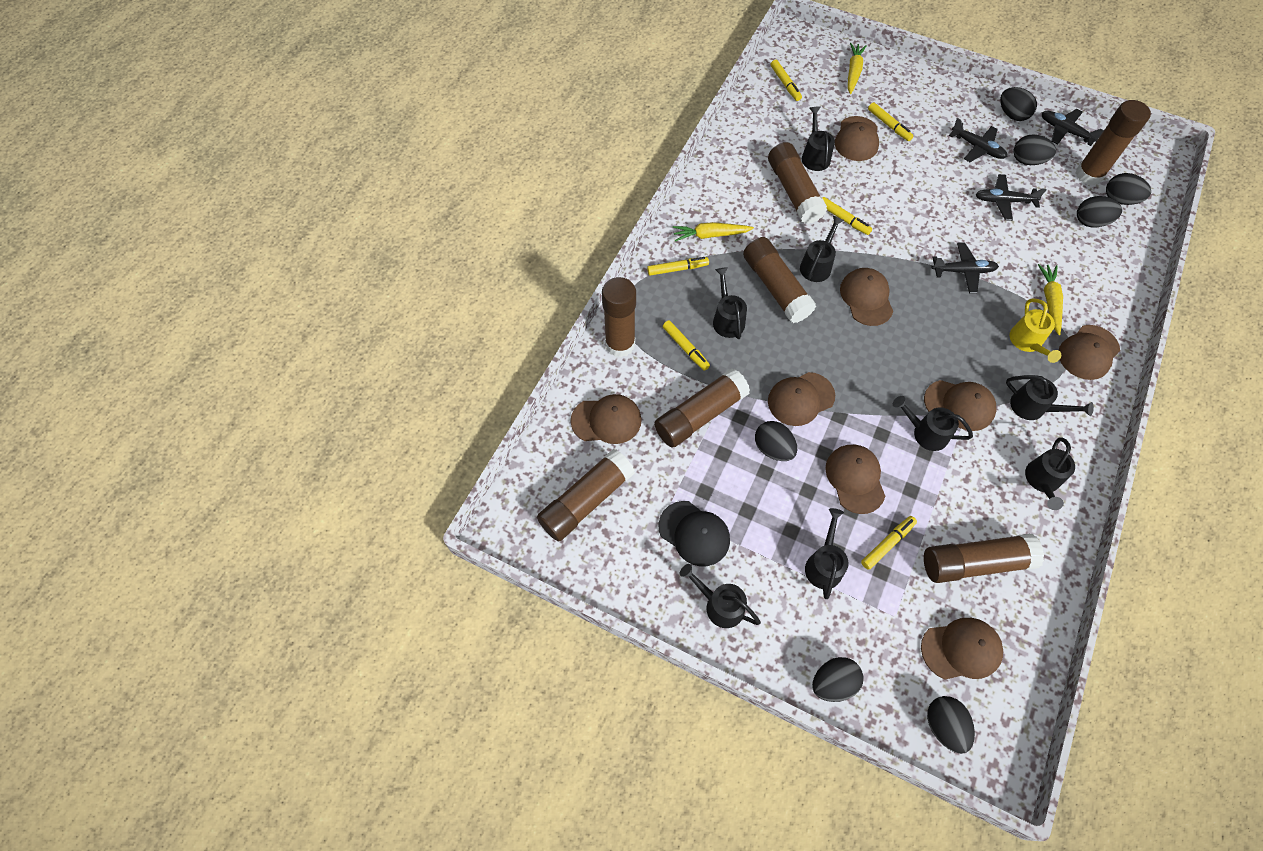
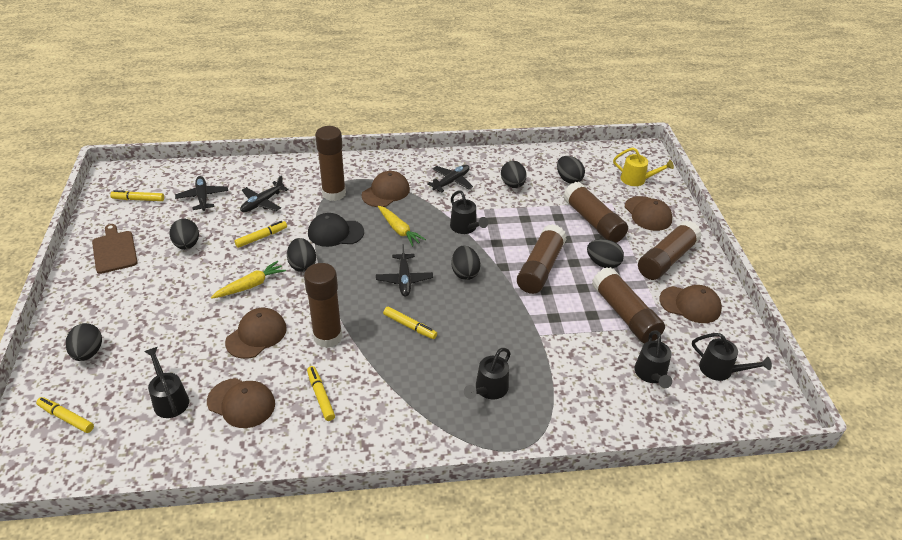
black watering can: 8 -> 5
brown cap: 8 -> 5
brown cutting board: 0 -> 1
brown glue stick: 7 -> 6
yellow carrot: 3 -> 2
yellow marker: 6 -> 5

